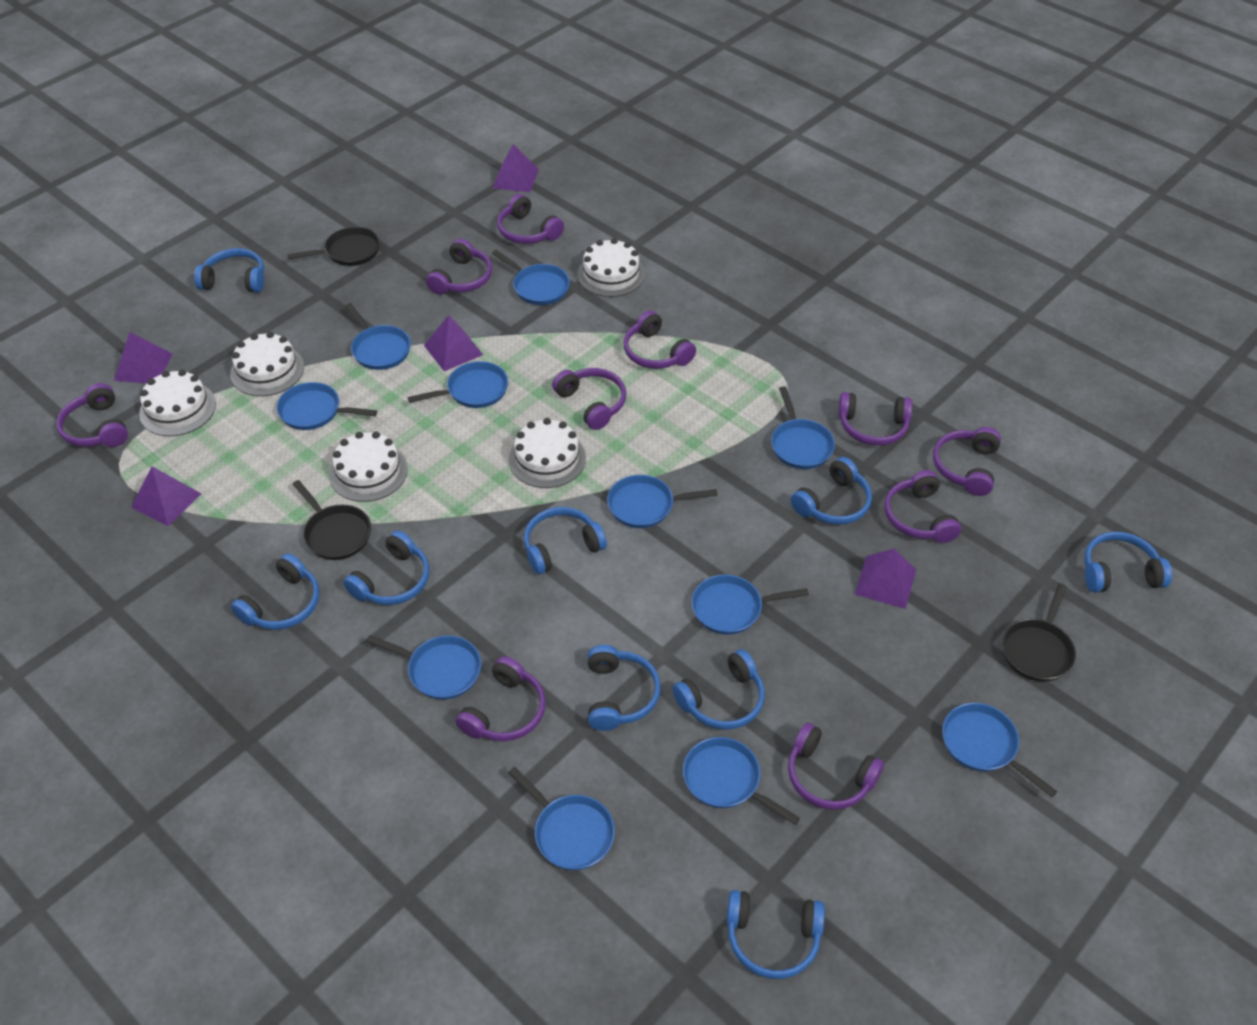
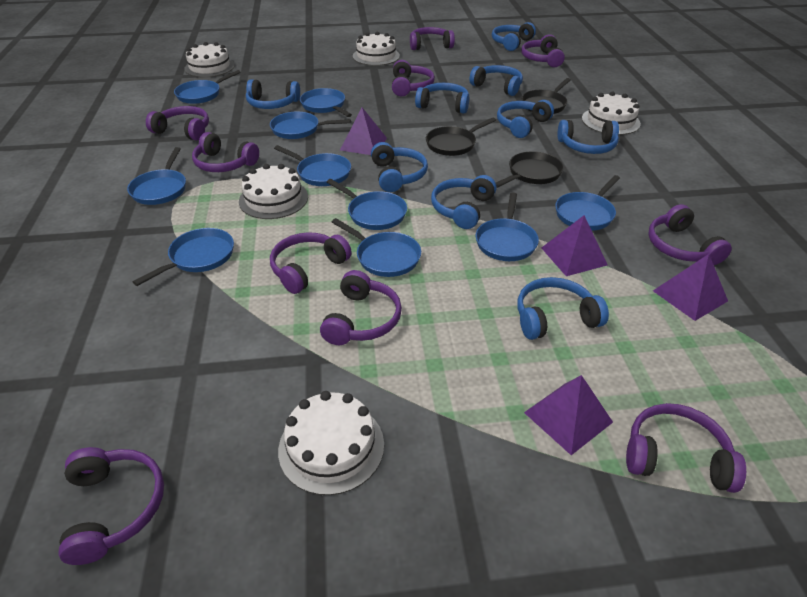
blue pan: 11 -> 10
purple pyramid: 5 -> 4

